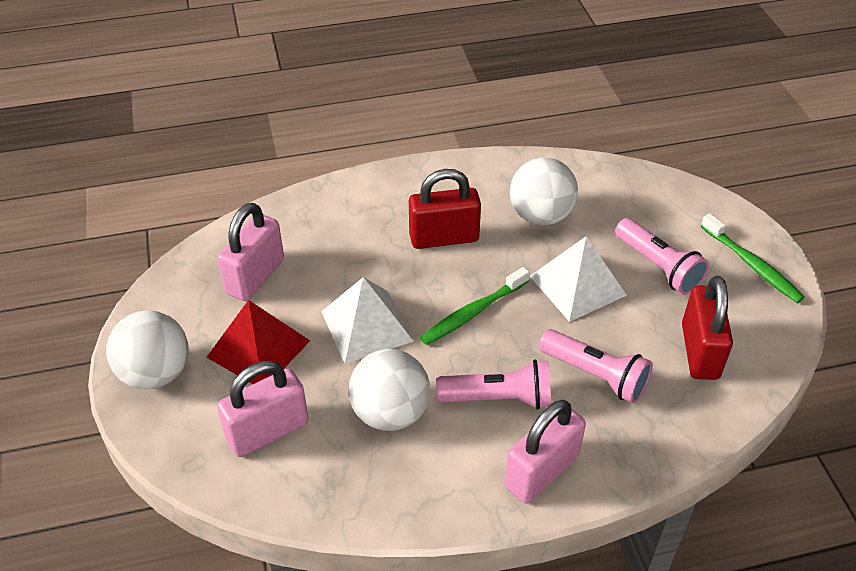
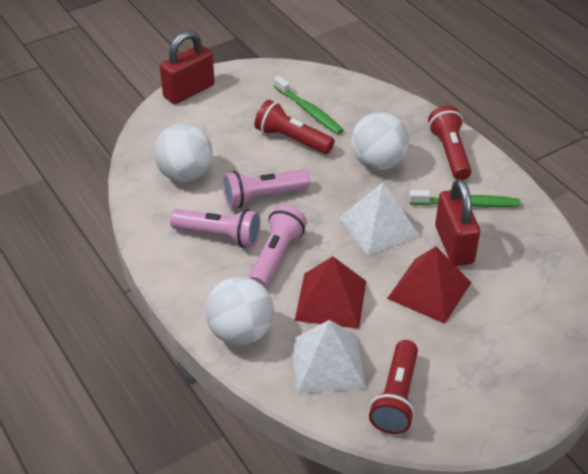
pink padlock: 3 -> 0
red flashlight: 0 -> 3
red pyramid: 1 -> 2

